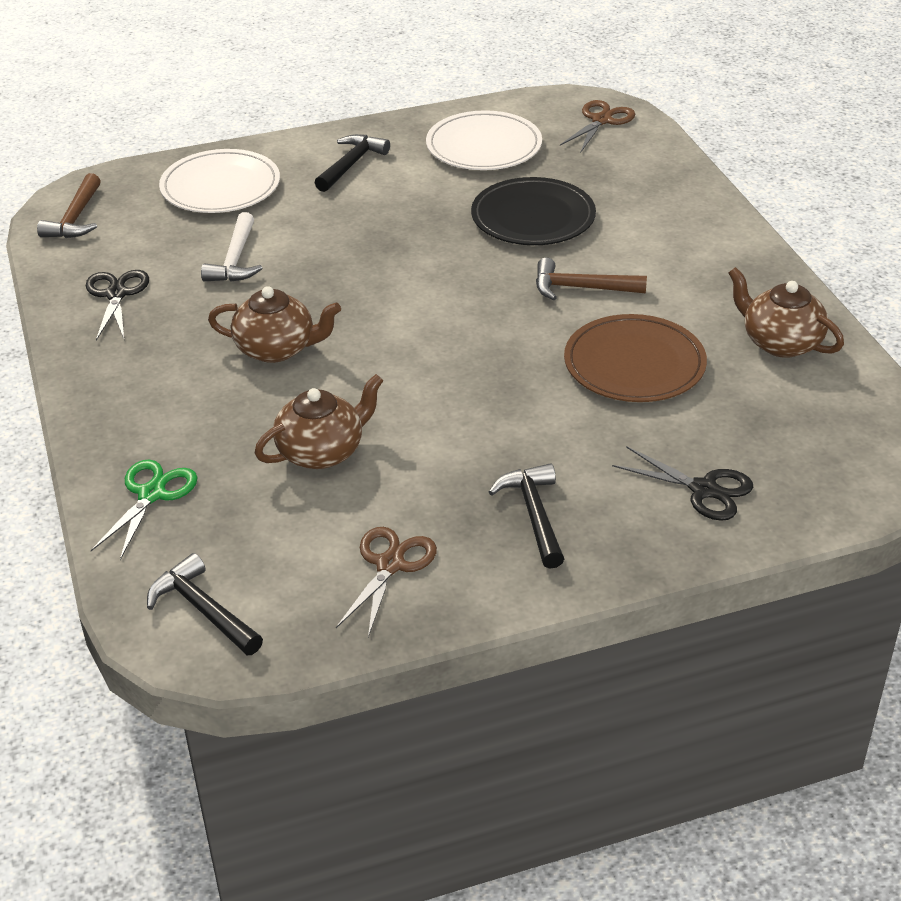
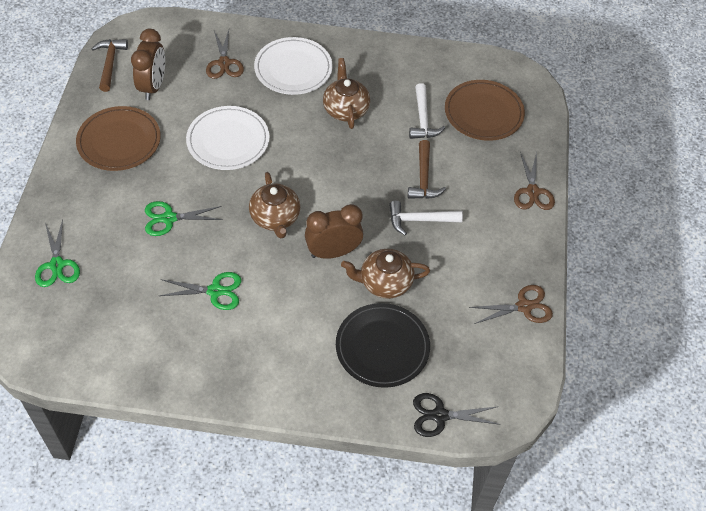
black hammer: 3 -> 0
black scissors: 2 -> 1
brown clock: 0 -> 2
brown plate: 1 -> 2
brown scissors: 2 -> 3
green scissors: 1 -> 3
white hammer: 1 -> 2

